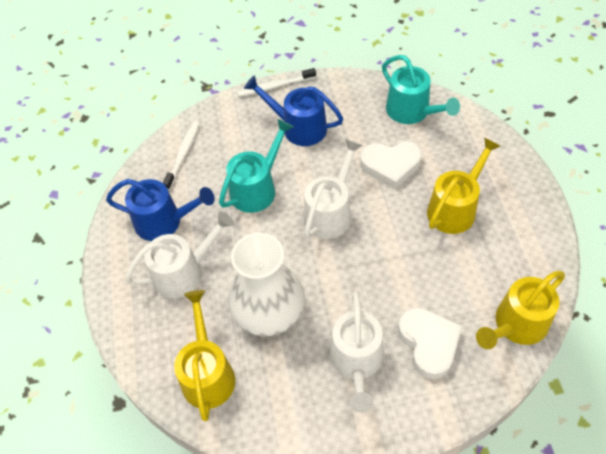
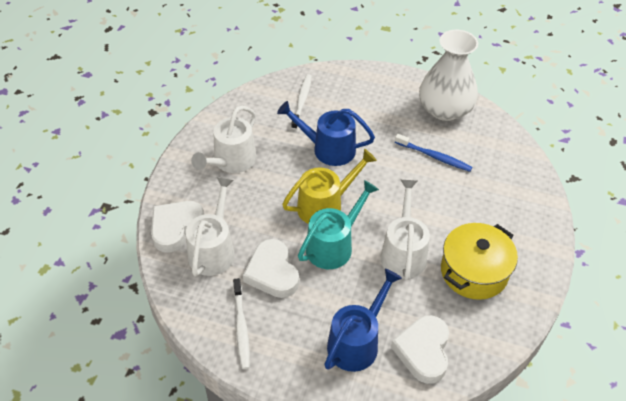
blue toothbrush: 0 -> 1
turquoise watering can: 2 -> 1
white heart: 2 -> 3
yellow pot: 0 -> 1
yellow watering can: 3 -> 1

